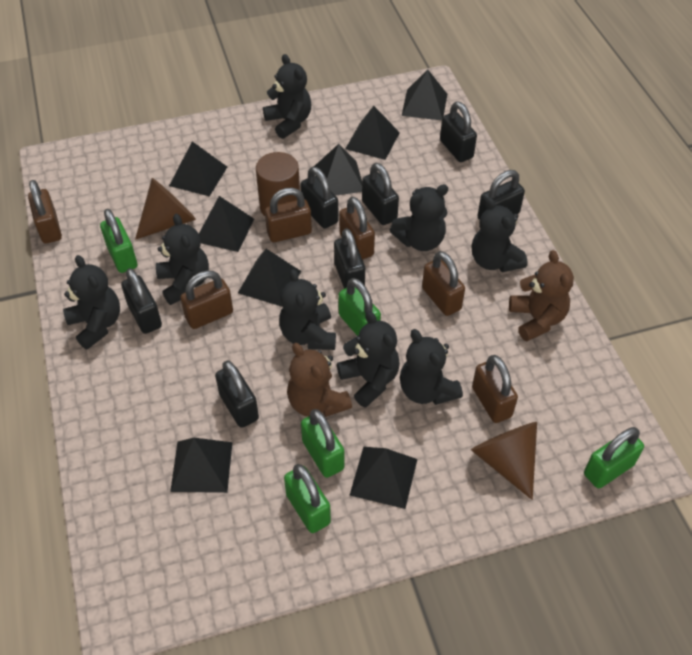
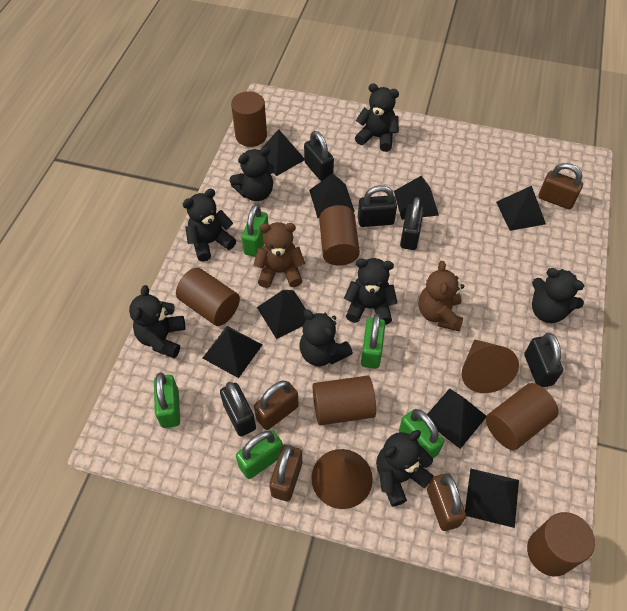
black padlock: 7 -> 5
brown cylinder: 1 -> 6
brown padlock: 6 -> 4

